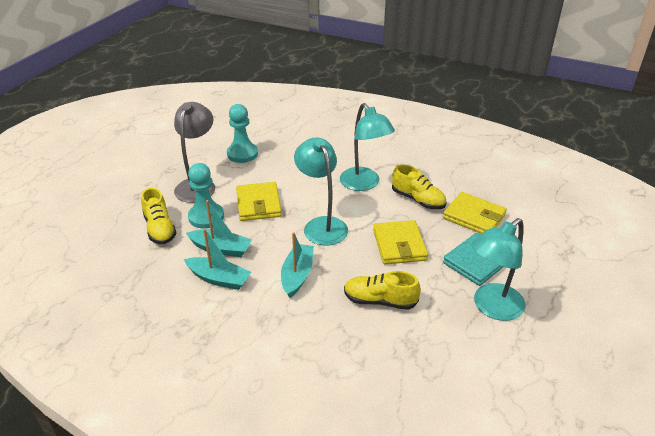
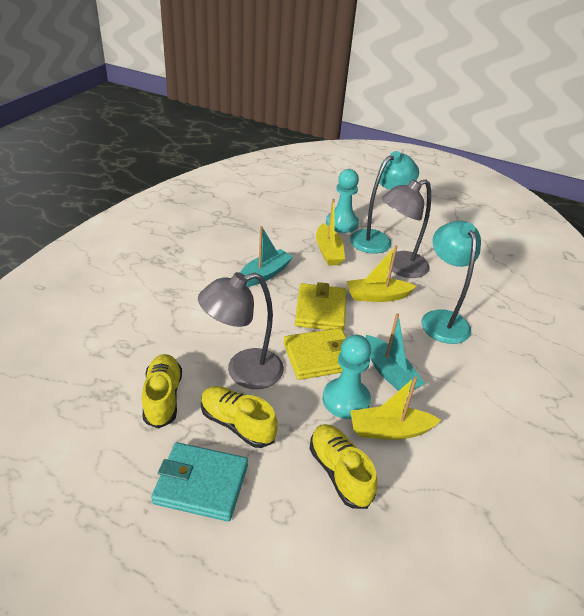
grey lamp: 1 -> 2
turquoise boat: 3 -> 2
turquoise lamp: 3 -> 2
yellow boat: 0 -> 3
yellow wallet: 3 -> 2

